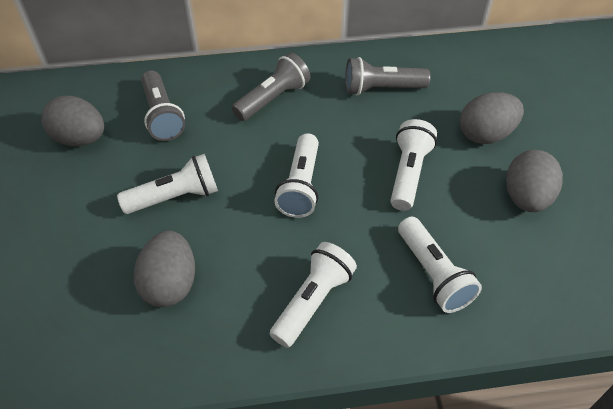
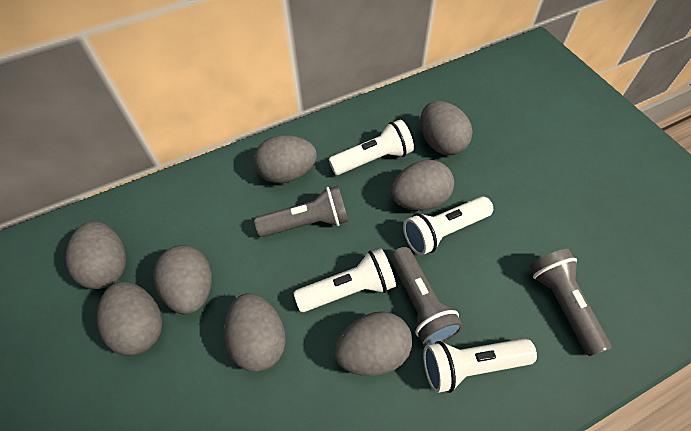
grey egg: 4 -> 8
white flashlight: 5 -> 4

